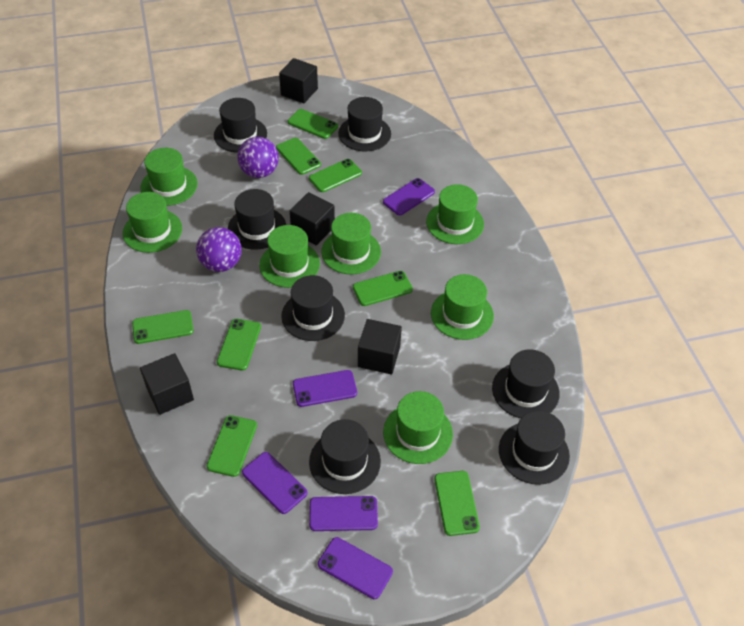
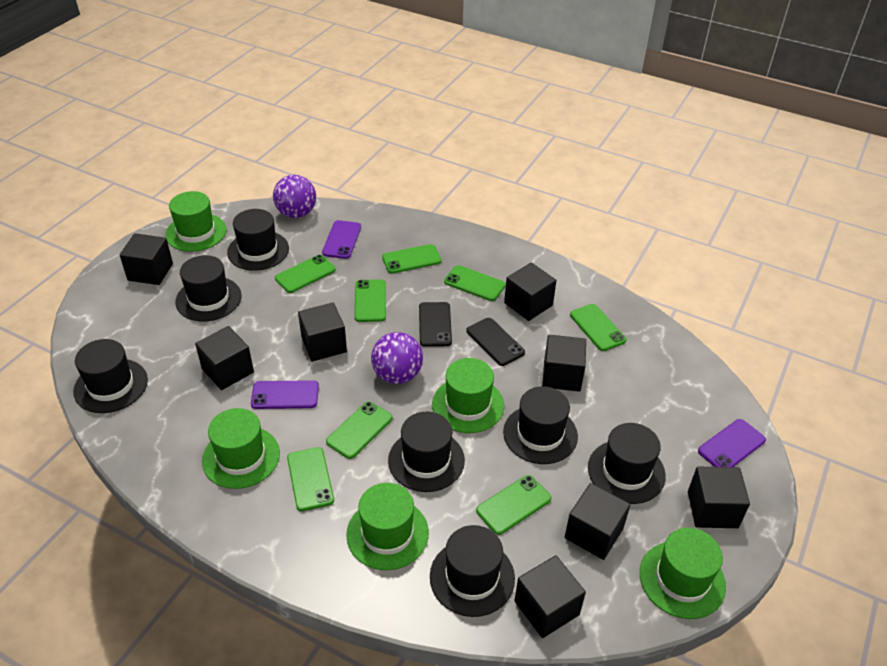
black cube: 4 -> 8
black phone: 0 -> 2
green hat: 7 -> 5
purple phone: 5 -> 3

